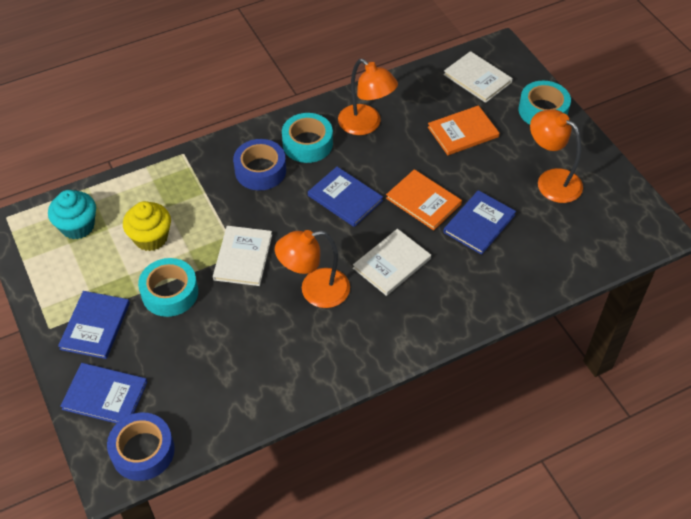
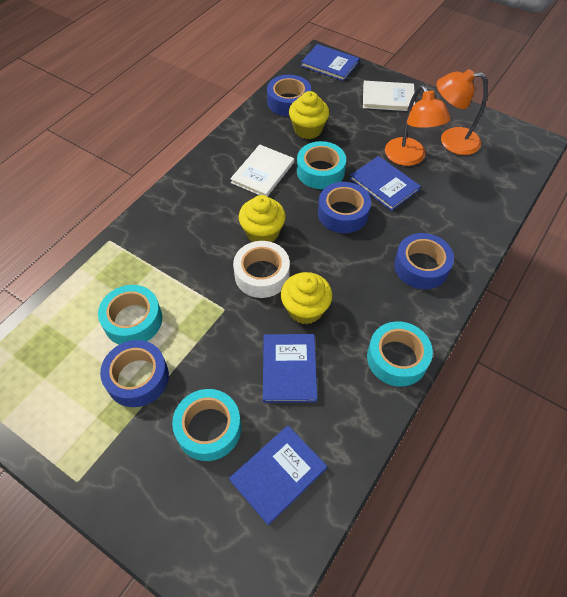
blue tape: 2 -> 4
orange book: 2 -> 0
orange lamp: 3 -> 2
turquoise cupcake: 1 -> 0
turquoise tape: 3 -> 4
white book: 3 -> 2
white tape: 0 -> 1
yellow cupcake: 1 -> 3

